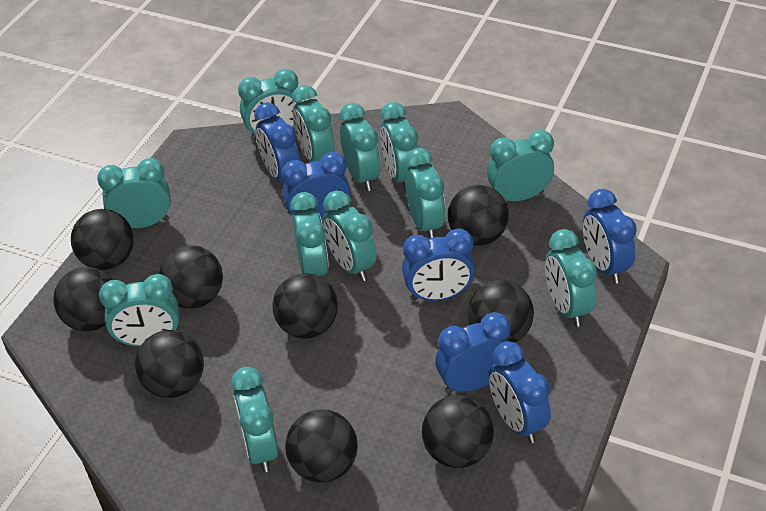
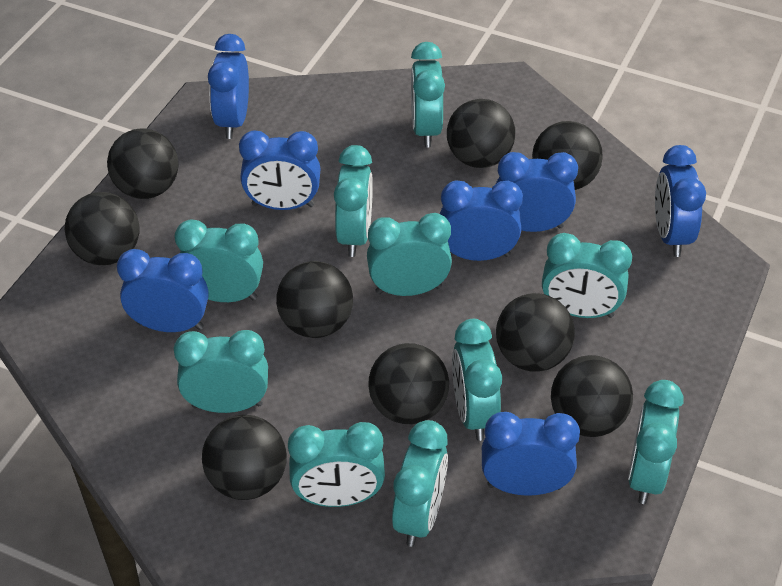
blue clock: 6 -> 7
turquoise clock: 12 -> 10

